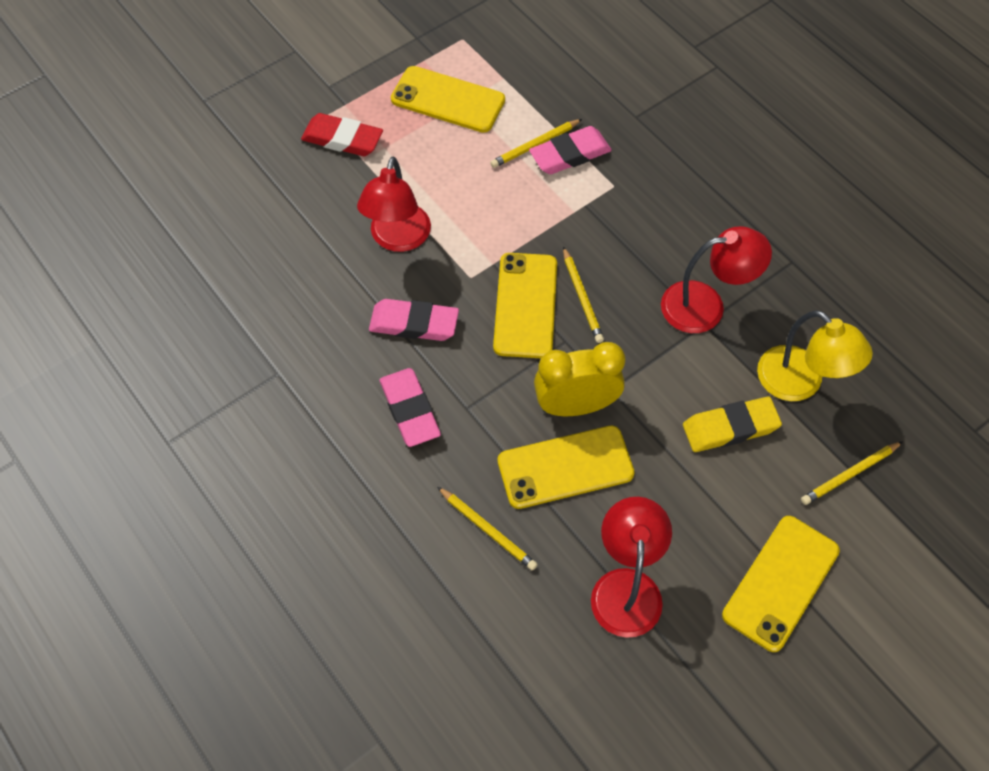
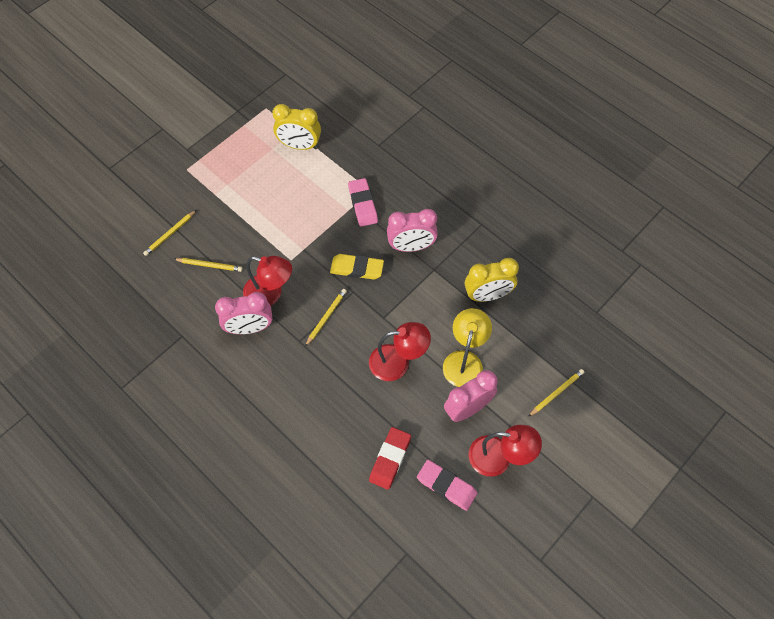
pink clock: 0 -> 3
pink eraser: 3 -> 2
yellow clock: 1 -> 2
yellow phone: 4 -> 0

